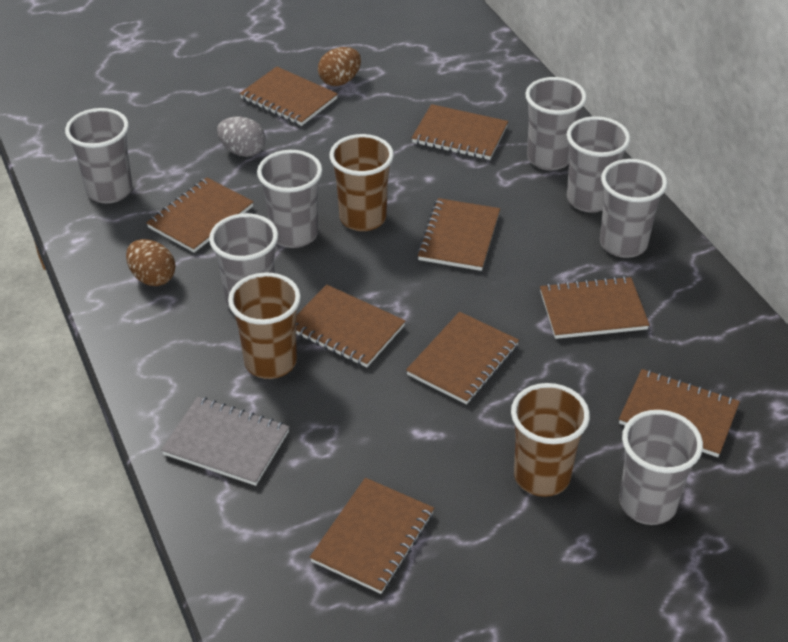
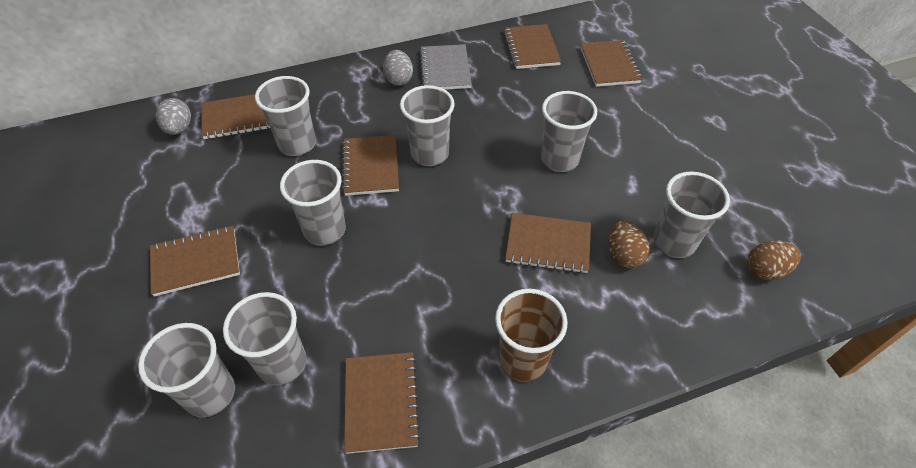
brown cup: 3 -> 1
brown notebook: 9 -> 7
grey egg: 1 -> 2

